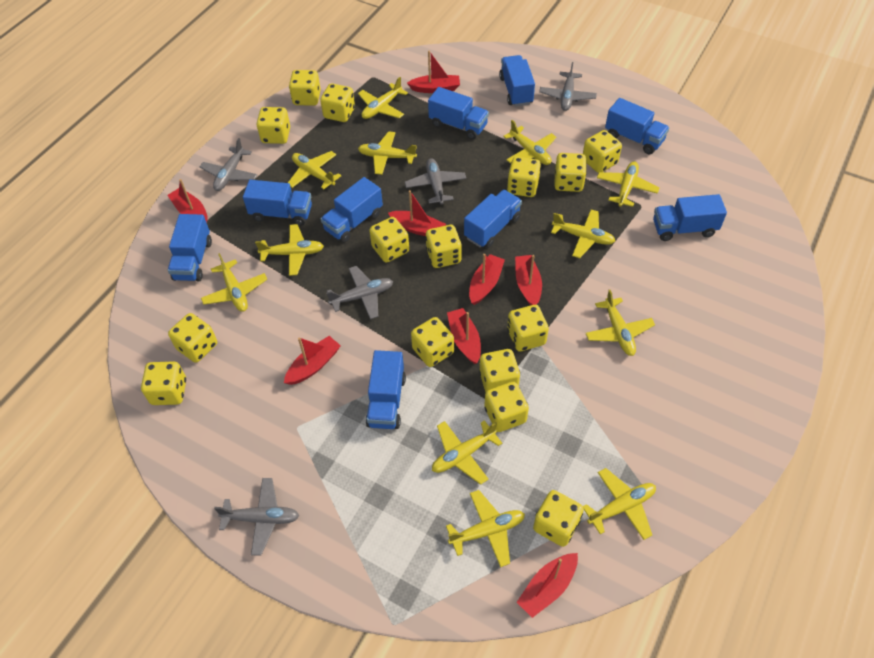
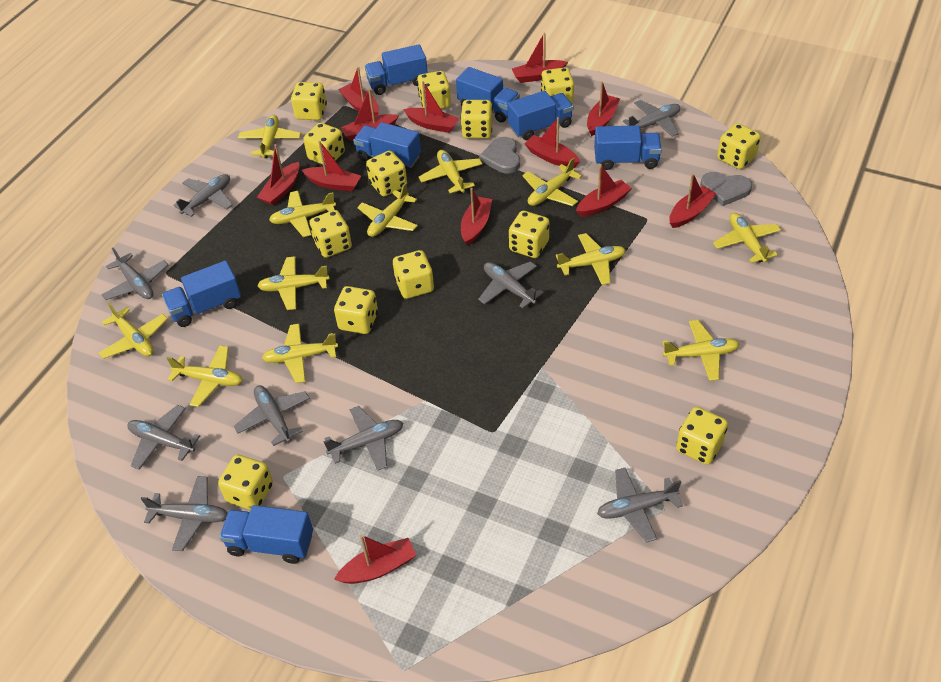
blue truck: 9 -> 7
grey heart: 0 -> 2
grey plane: 5 -> 9
red boat: 8 -> 12
yellow dice: 15 -> 13

